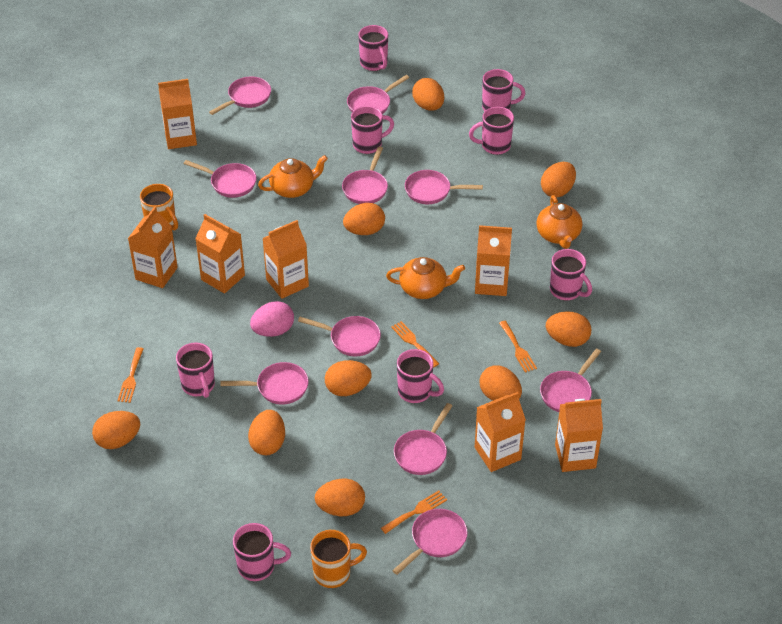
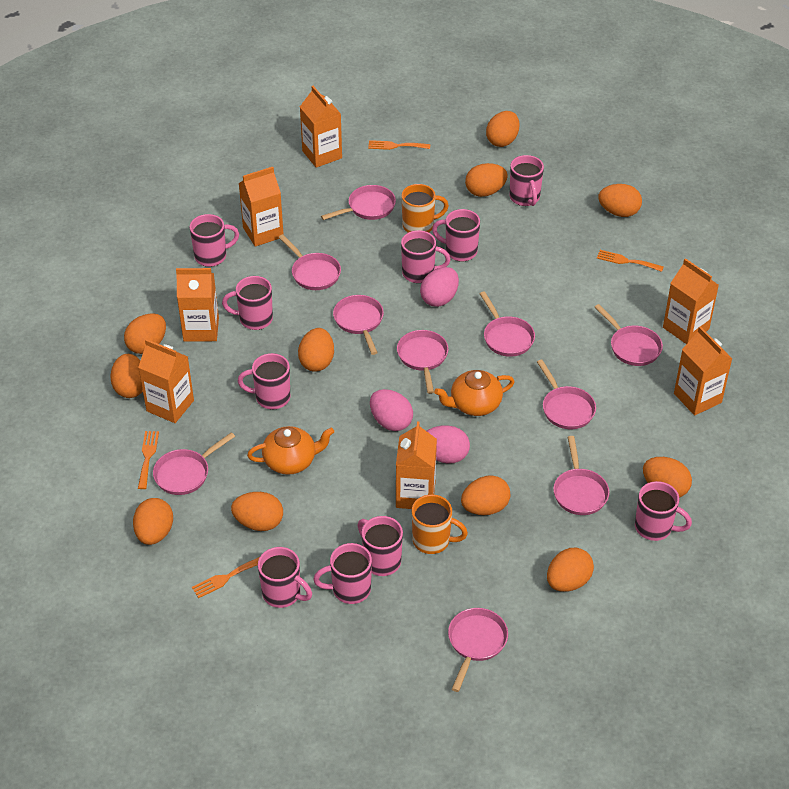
orange egg: 9 -> 11
orange teapot: 3 -> 2
pink egg: 1 -> 3
pink mug: 8 -> 10

